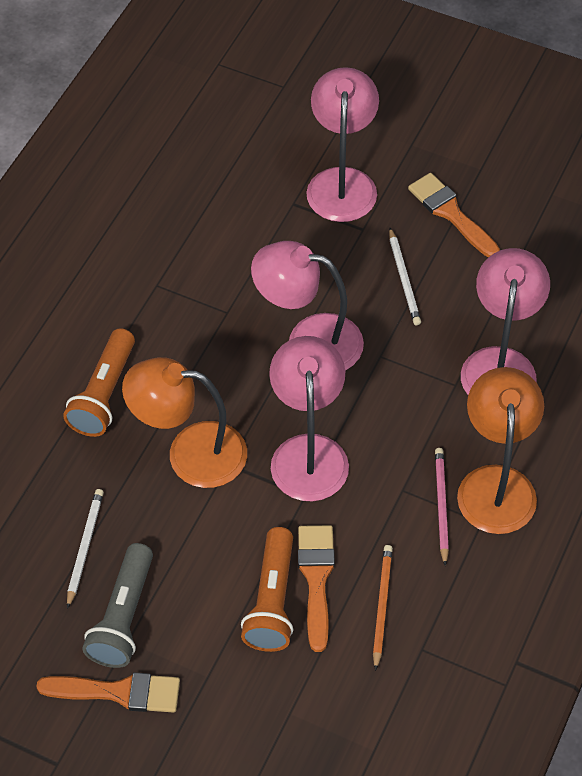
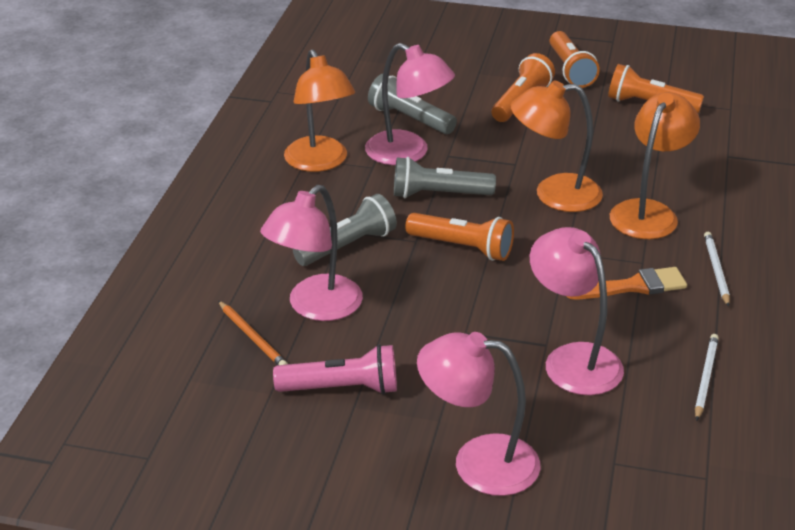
grey flashlight: 1 -> 3
orange brush: 3 -> 1
orange flashlight: 2 -> 4
orange lamp: 2 -> 3
pink flashlight: 0 -> 1
pink pencil: 1 -> 0

